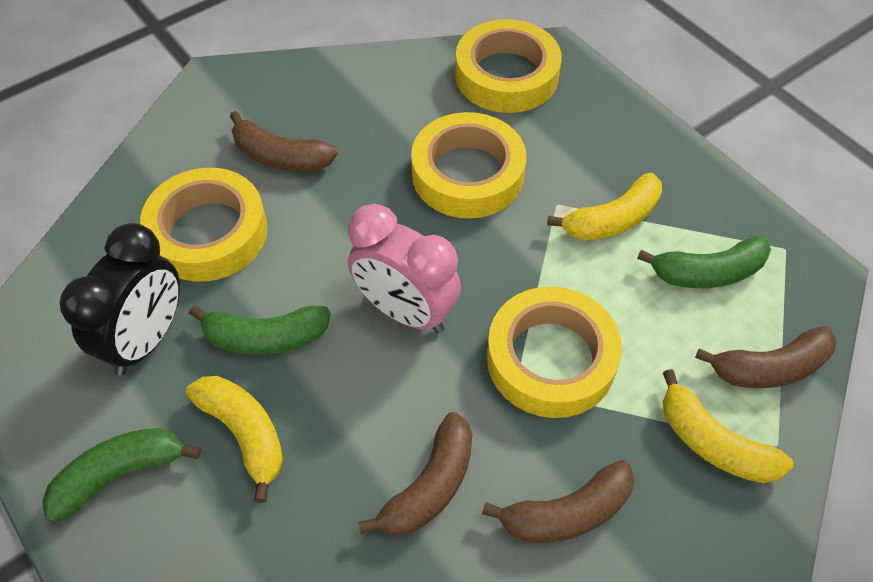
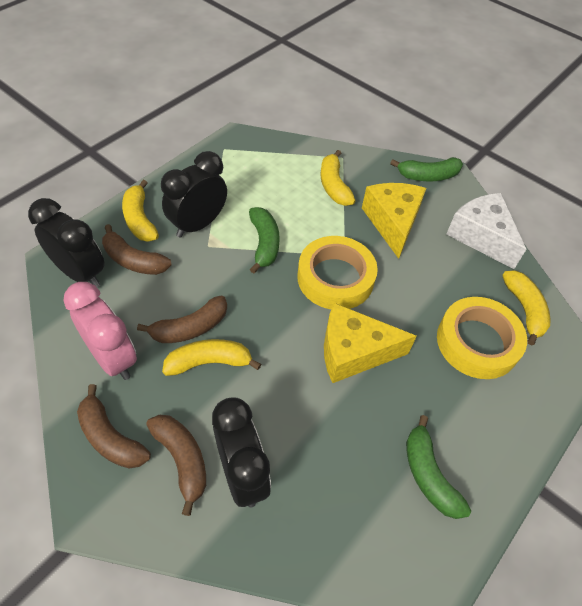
black clock: 1 -> 3
white cheese: 0 -> 1
yellow banana: 3 -> 4
yellow cheese: 0 -> 2
yellow tape: 4 -> 2

